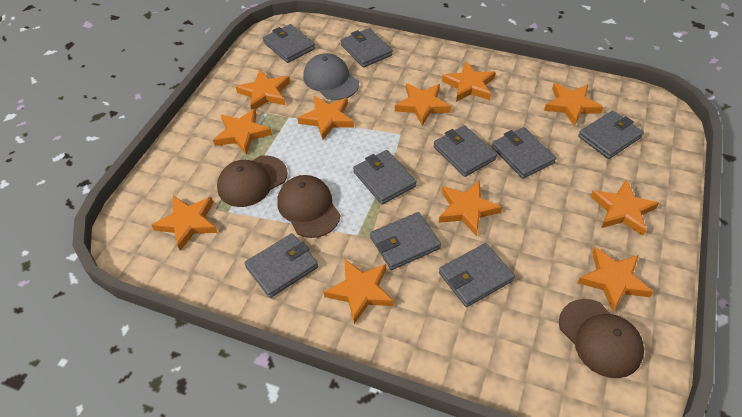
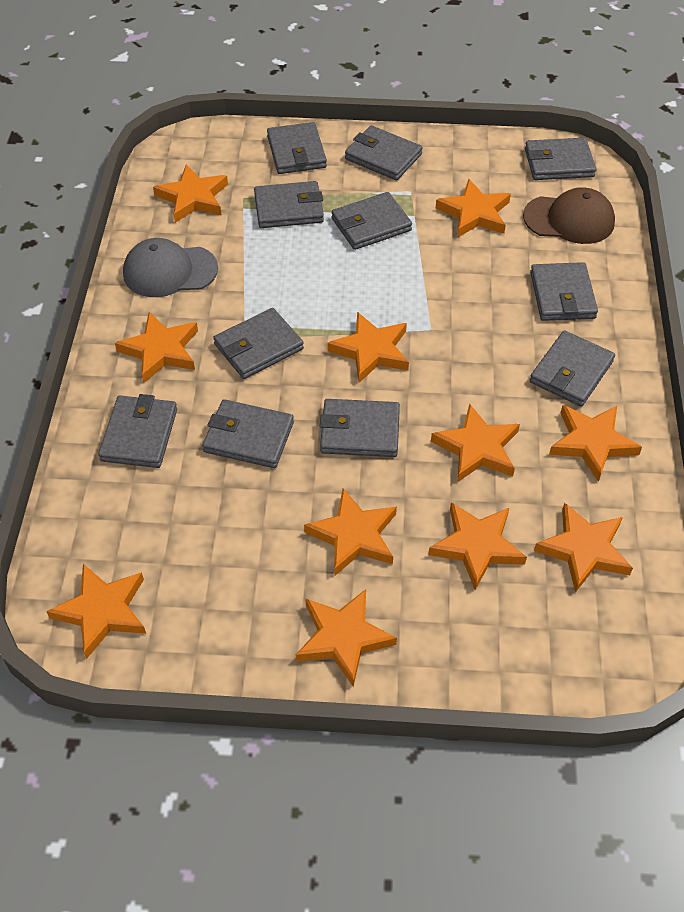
brown cap: 3 -> 1
grey wallet: 9 -> 11

